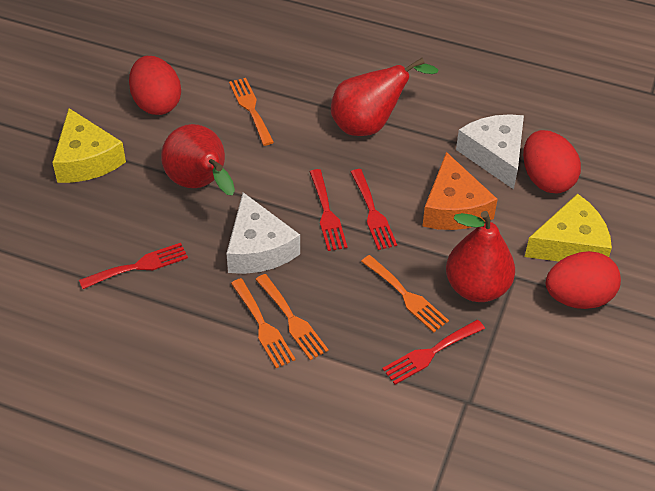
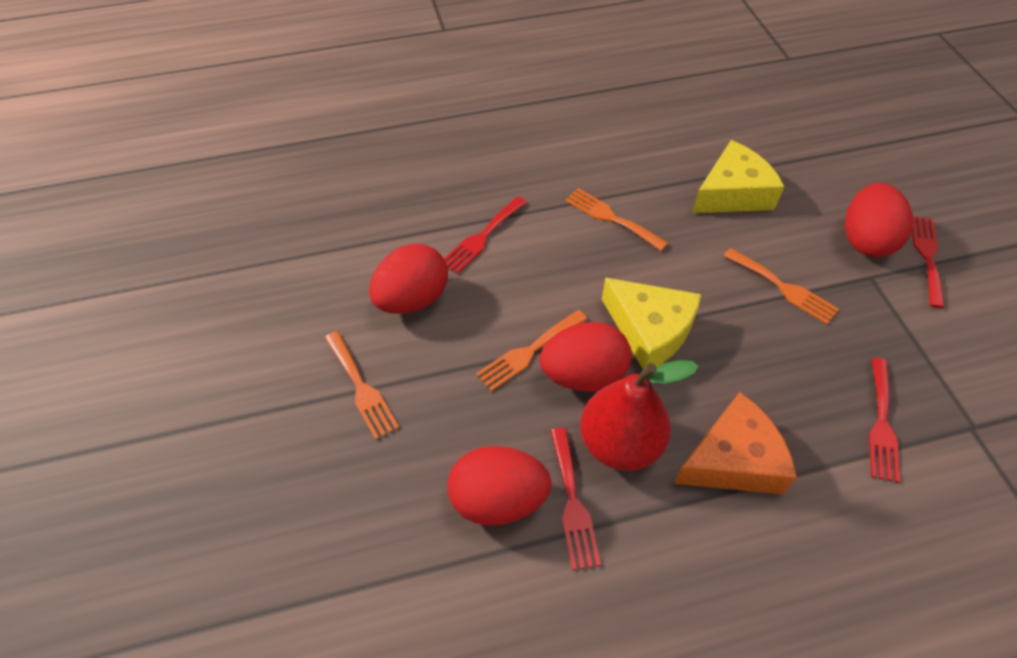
red egg: 3 -> 4
red pear: 3 -> 1
white cheese: 2 -> 0

